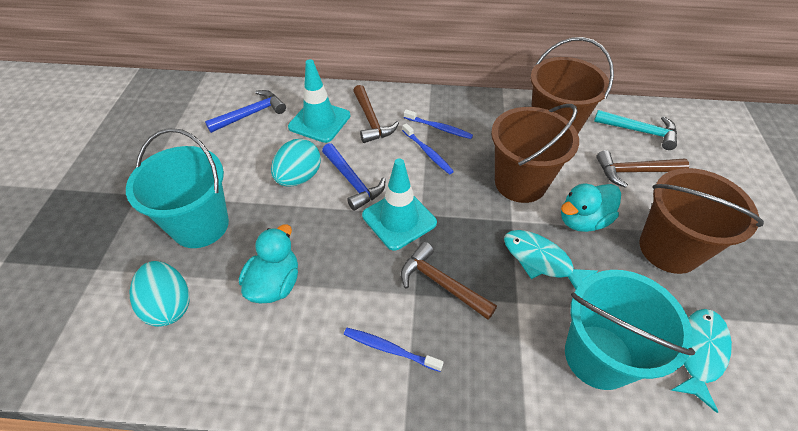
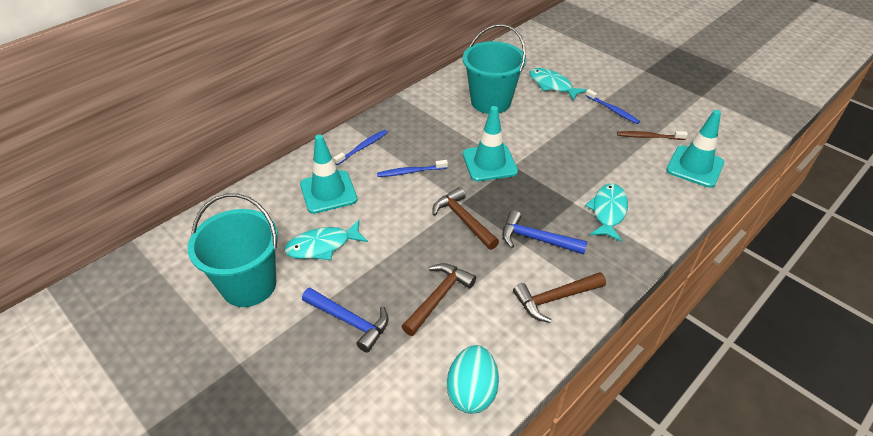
brown bucket: 3 -> 0
brown toothbrush: 0 -> 1
turquoise duck: 2 -> 0
turquoise egg: 2 -> 1
turquoise fish: 2 -> 3
turquoise hammer: 1 -> 0
turquoise traffic cone: 2 -> 3

